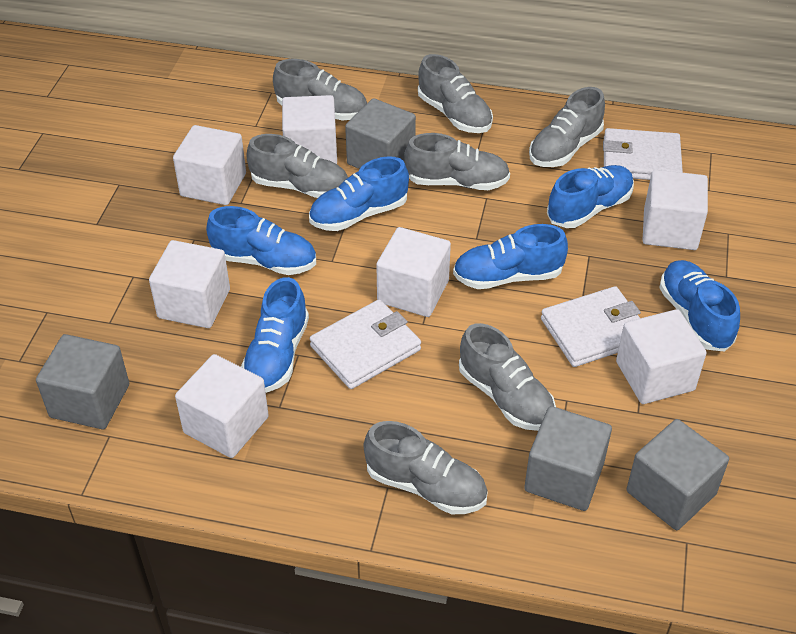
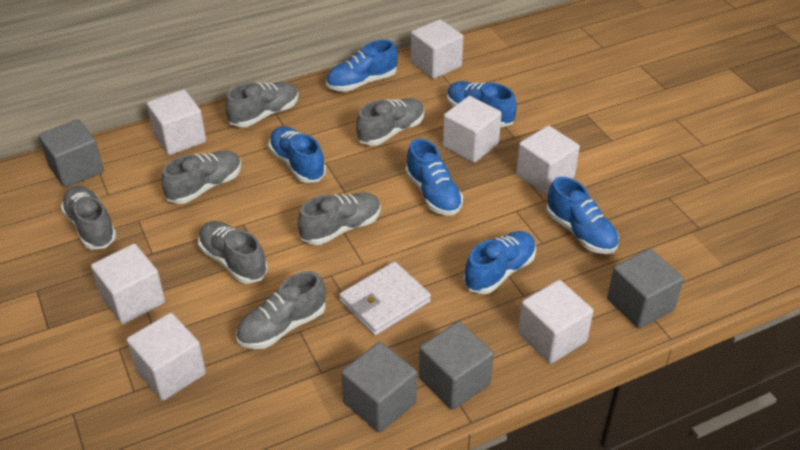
white wallet: 3 -> 1

